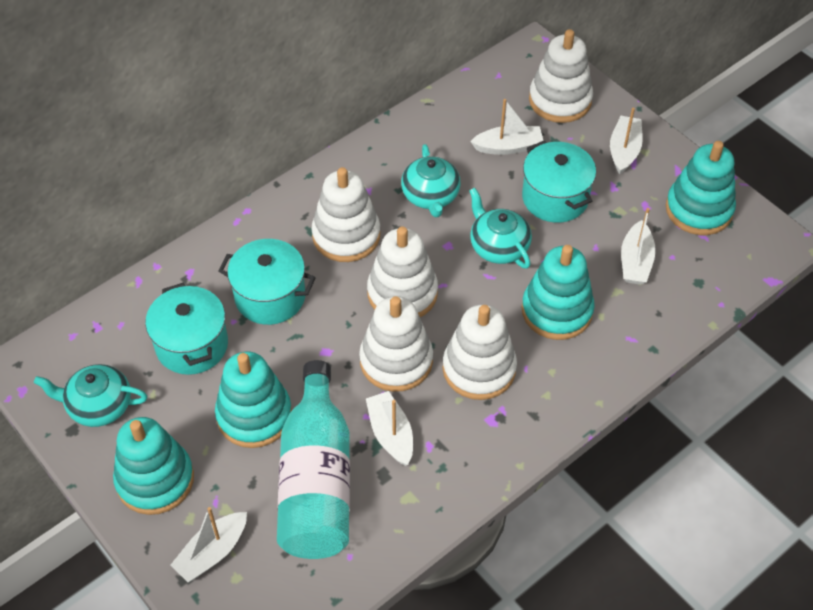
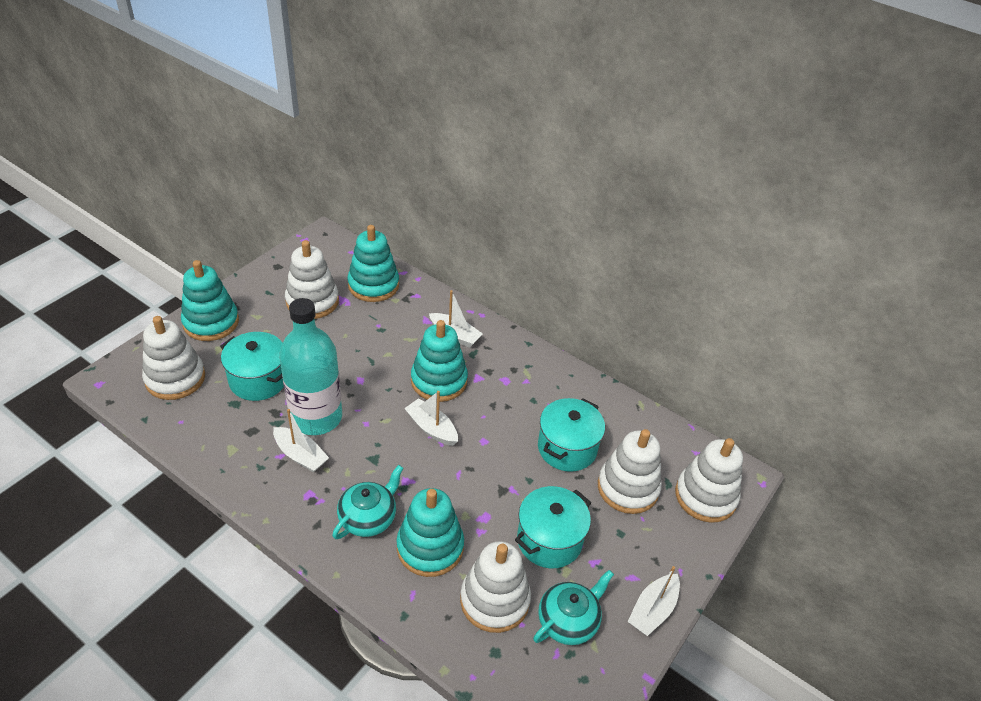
turquoise teapot: 3 -> 2
white boat: 5 -> 4

